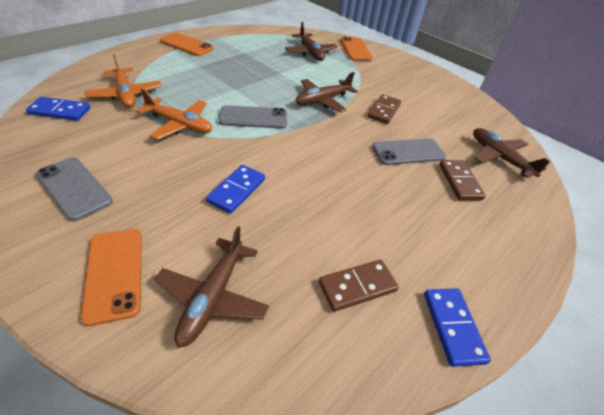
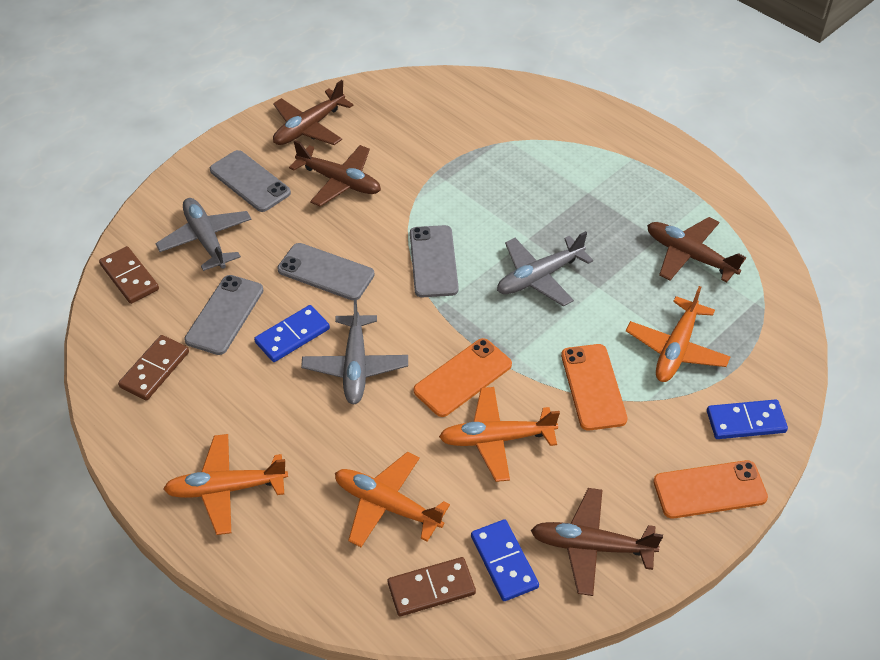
grey phone: 3 -> 4
grey plane: 0 -> 3
orange plane: 2 -> 4

